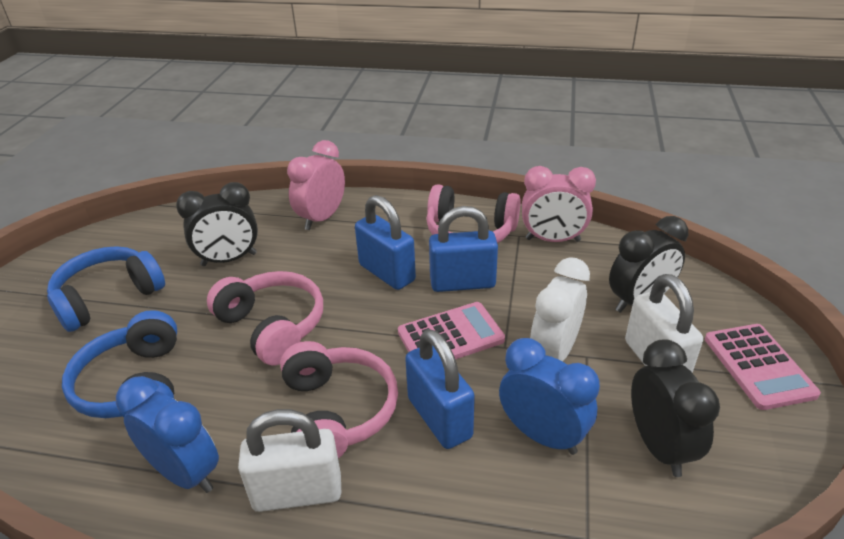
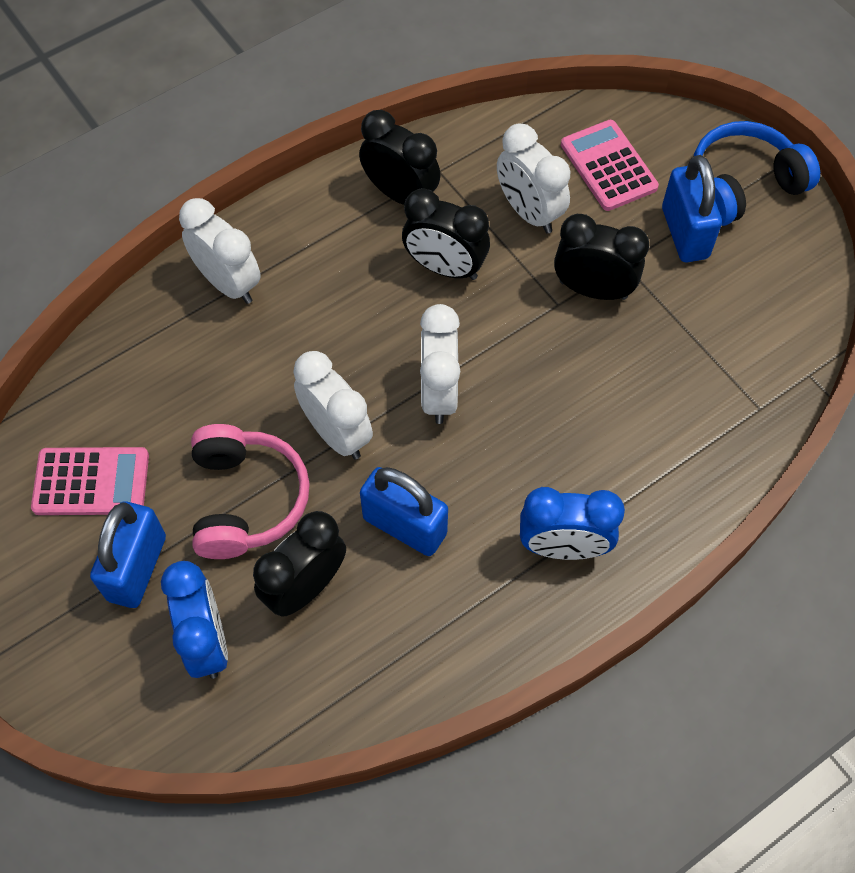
black clock: 3 -> 4
blue headphones: 2 -> 1
pink clock: 2 -> 0
pink headphones: 3 -> 1
white clock: 1 -> 4
white padlock: 2 -> 0

